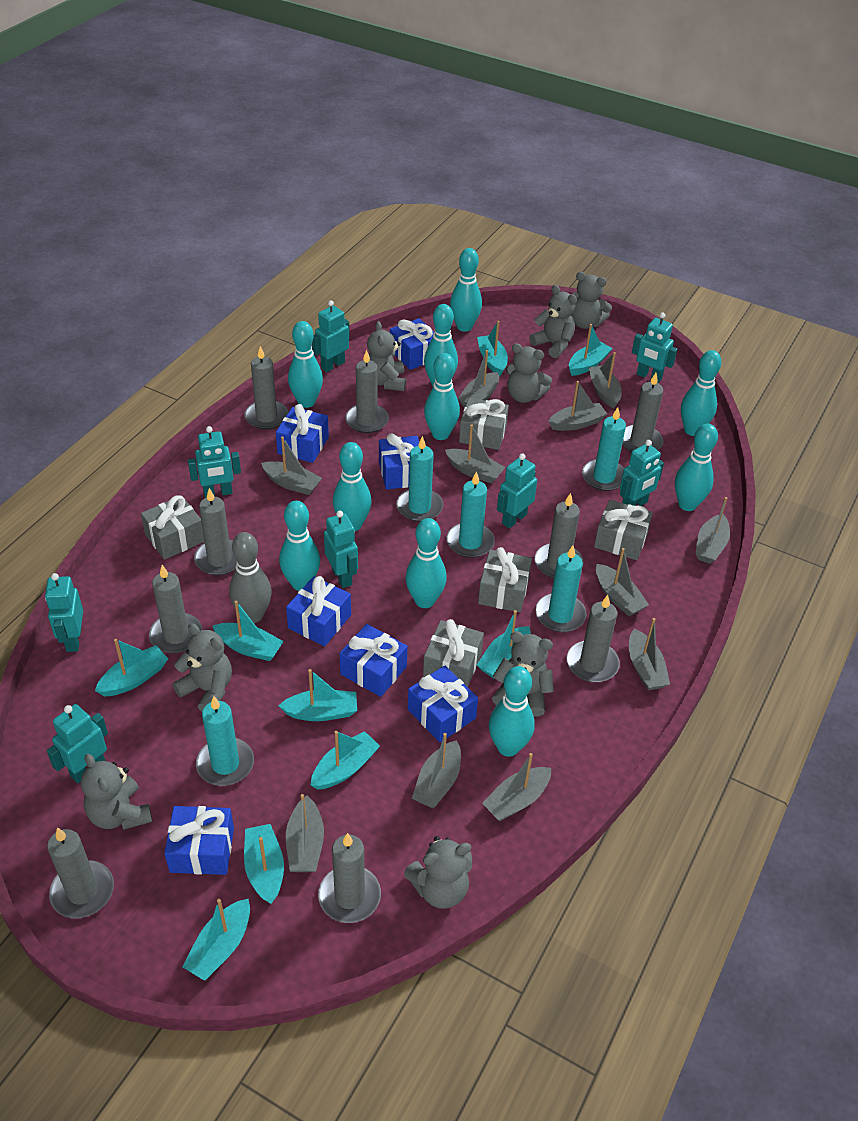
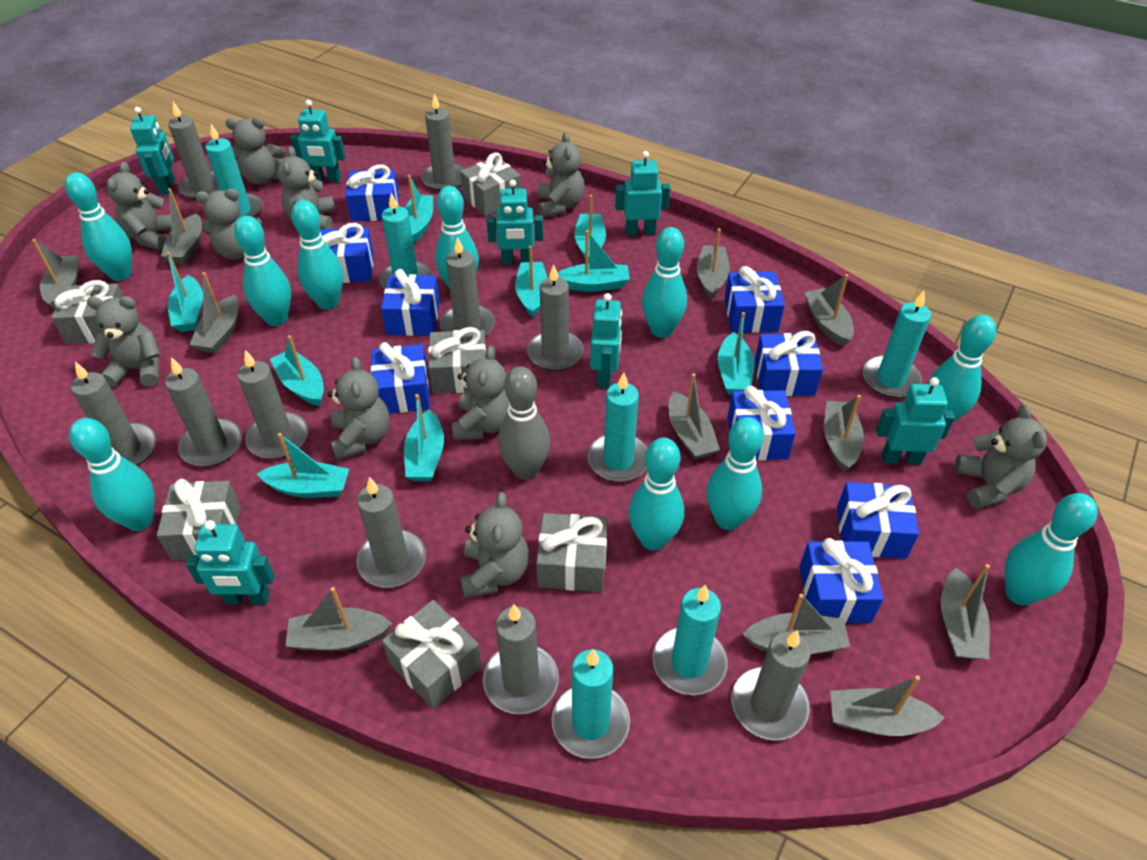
blue gift: 7 -> 9
grey candle: 9 -> 10
grey gift: 5 -> 6
grey teddy bear: 8 -> 10
turquoise candle: 5 -> 6
turquoise robot: 8 -> 7

